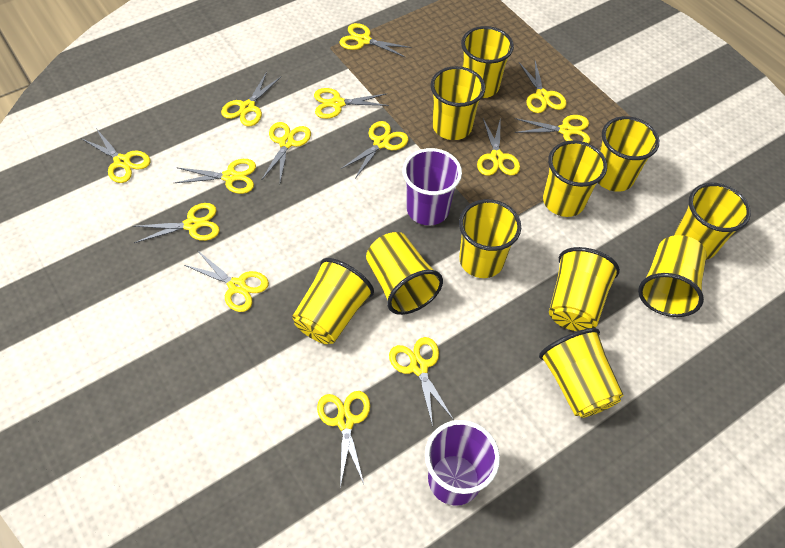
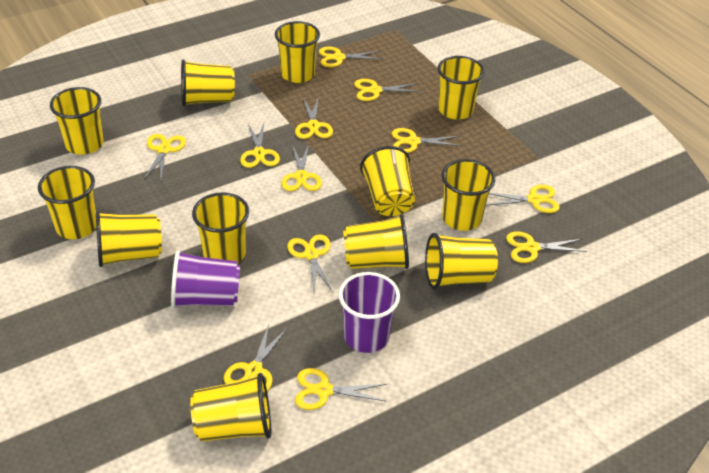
yellow cup: 11 -> 12
yellow scissors: 14 -> 12

